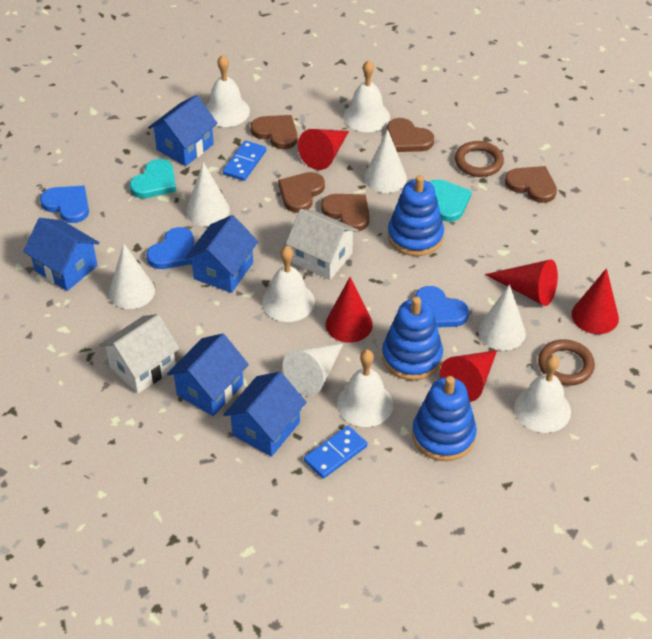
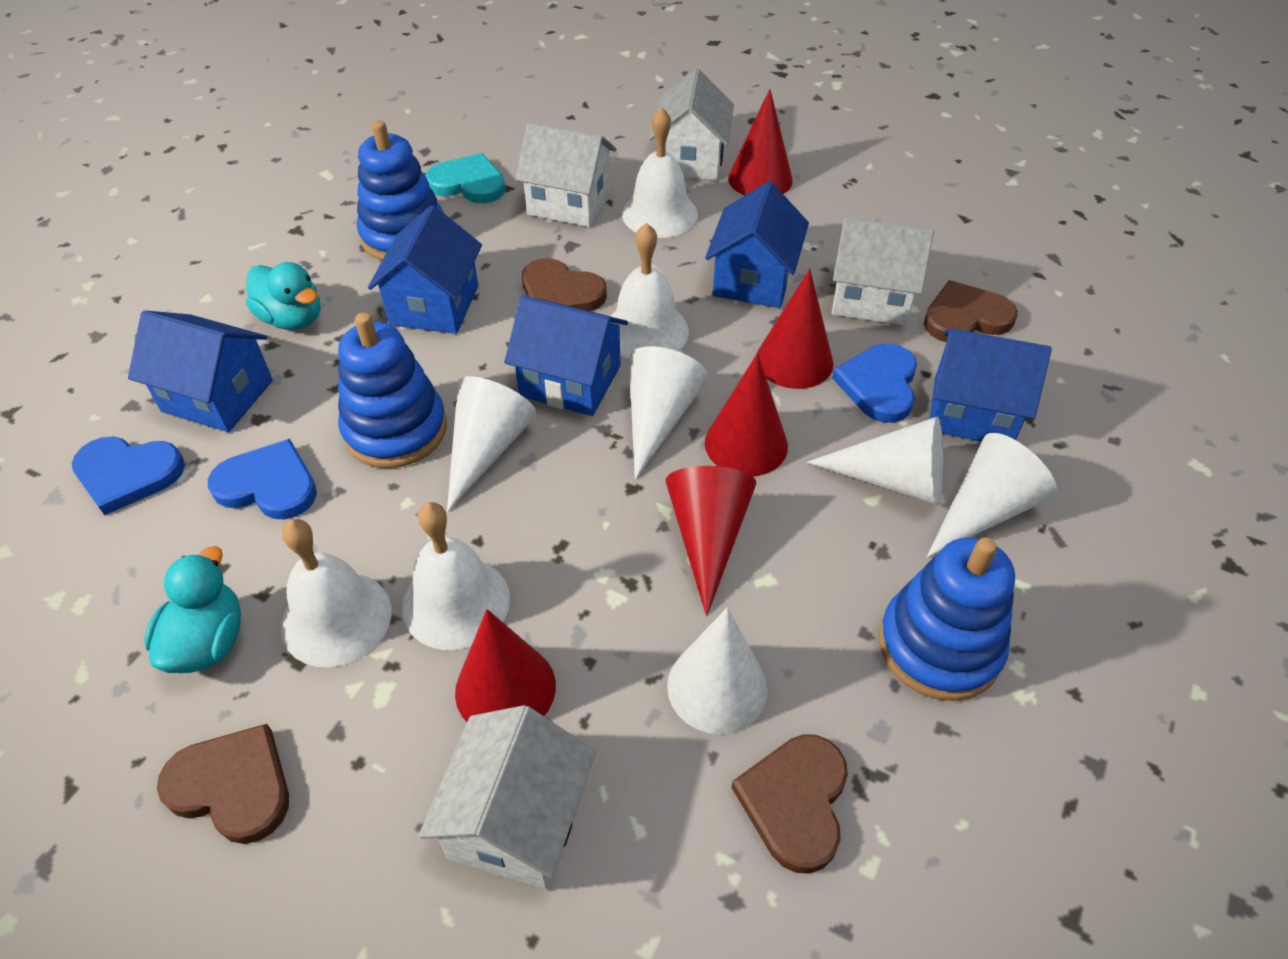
blue domino: 2 -> 0
brown heart: 5 -> 4
brown ring: 2 -> 0
turquoise duck: 0 -> 2
turquoise heart: 2 -> 1
white bell: 5 -> 4
white house: 2 -> 4

